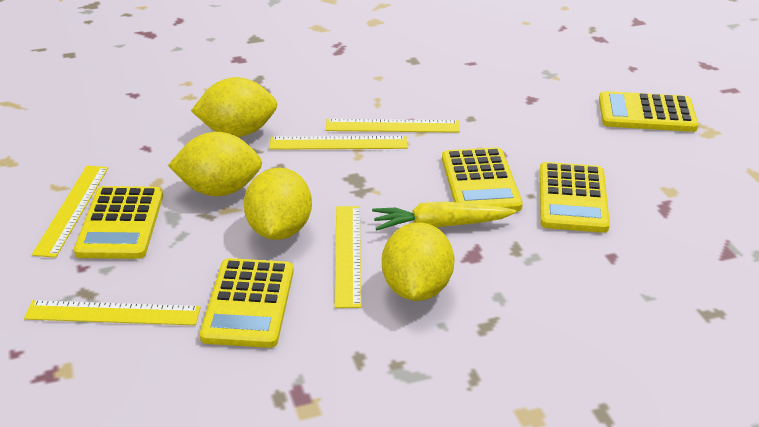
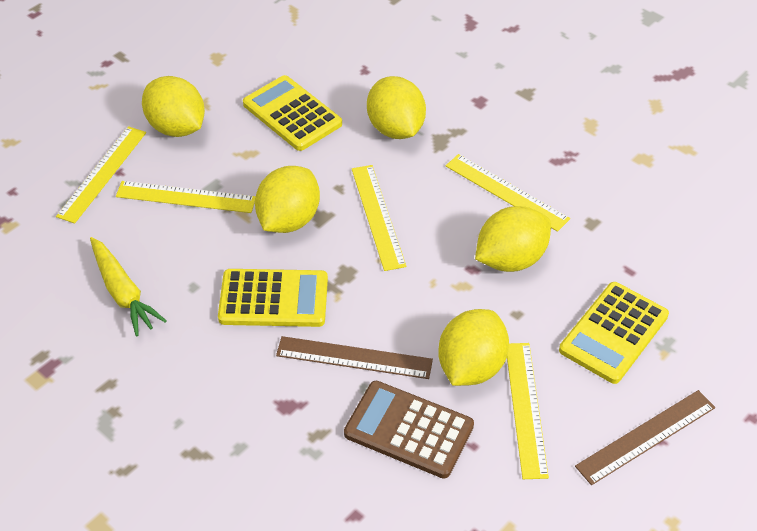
brown calculator: 0 -> 1
brown ruler: 0 -> 2
yellow calculator: 5 -> 3
yellow lemon: 4 -> 5

